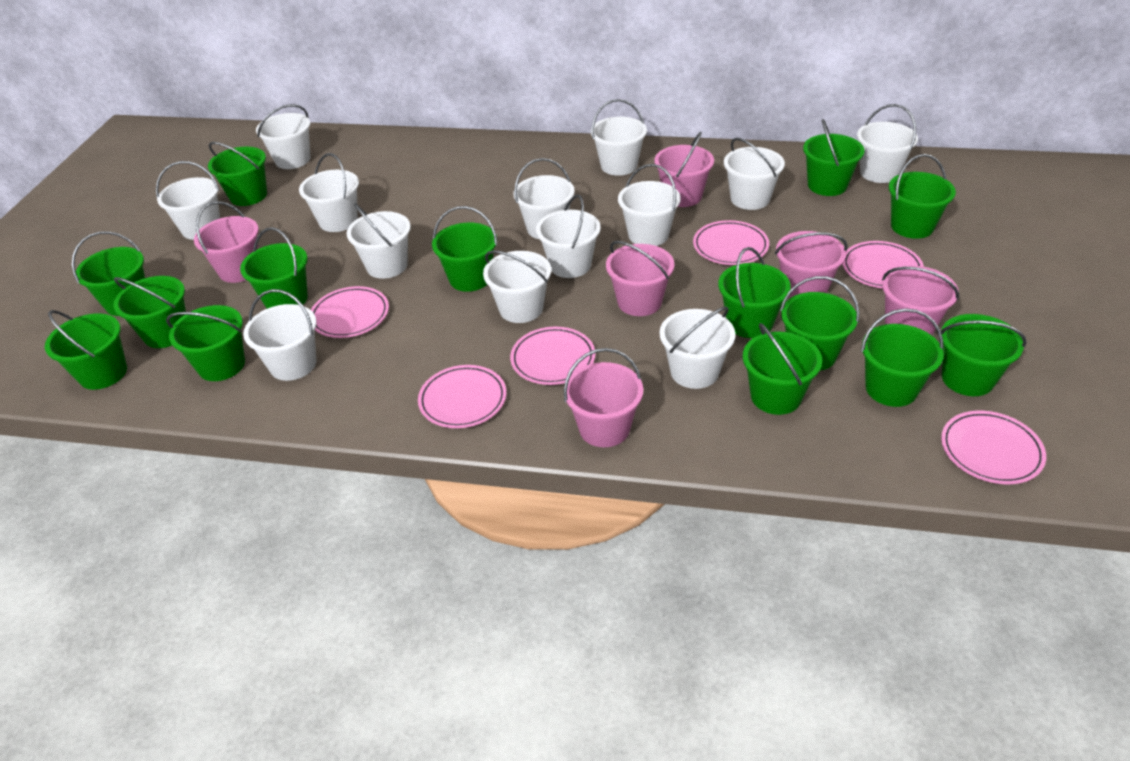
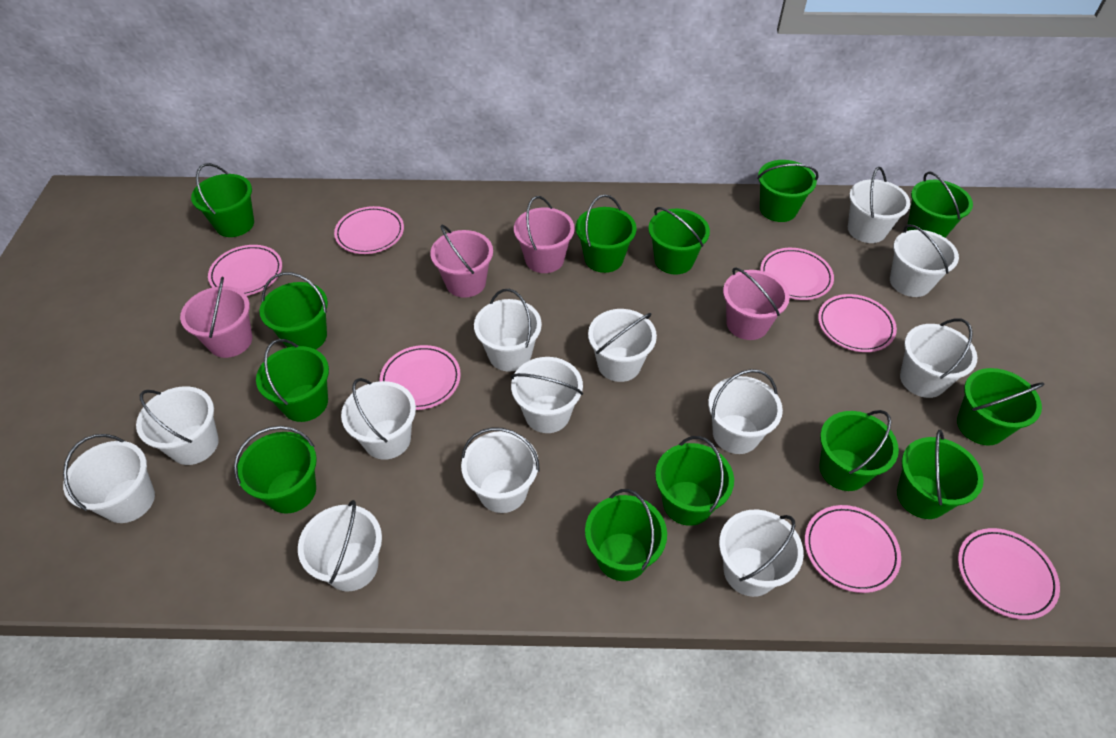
green bucket: 14 -> 13
pink bucket: 6 -> 4
pink plate: 6 -> 7

